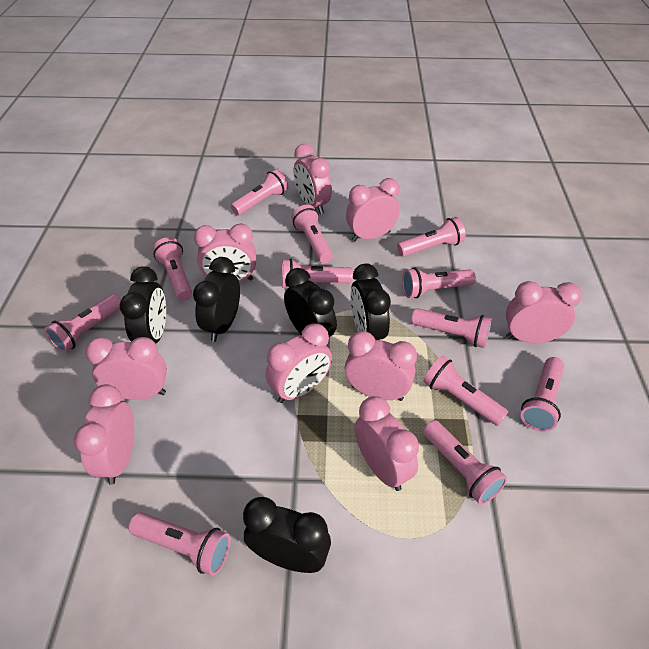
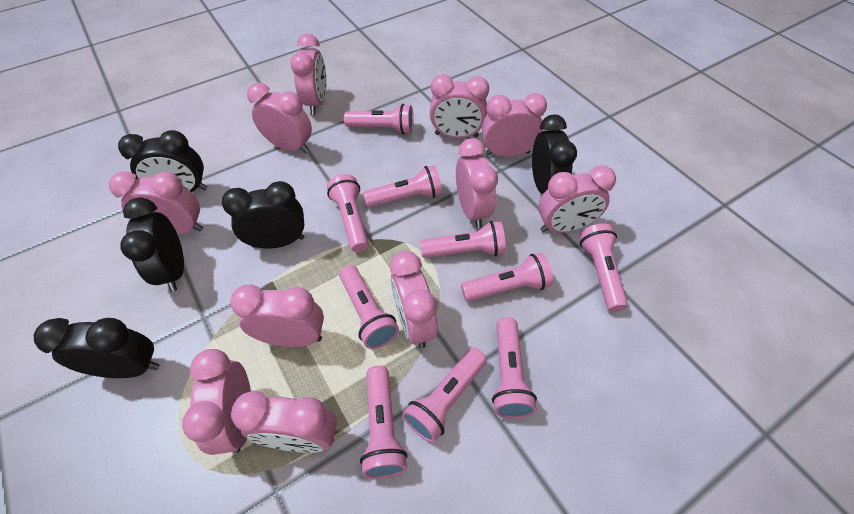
pink clock: 9 -> 11
pink flashlight: 12 -> 10

